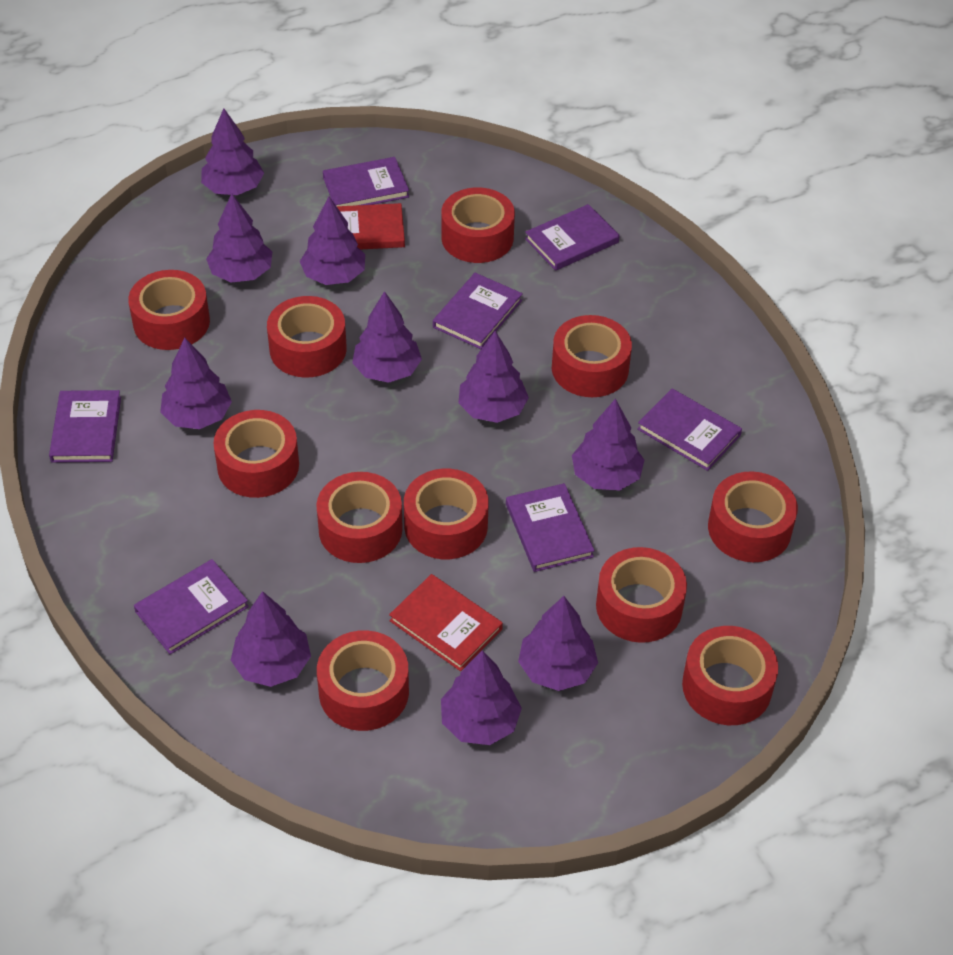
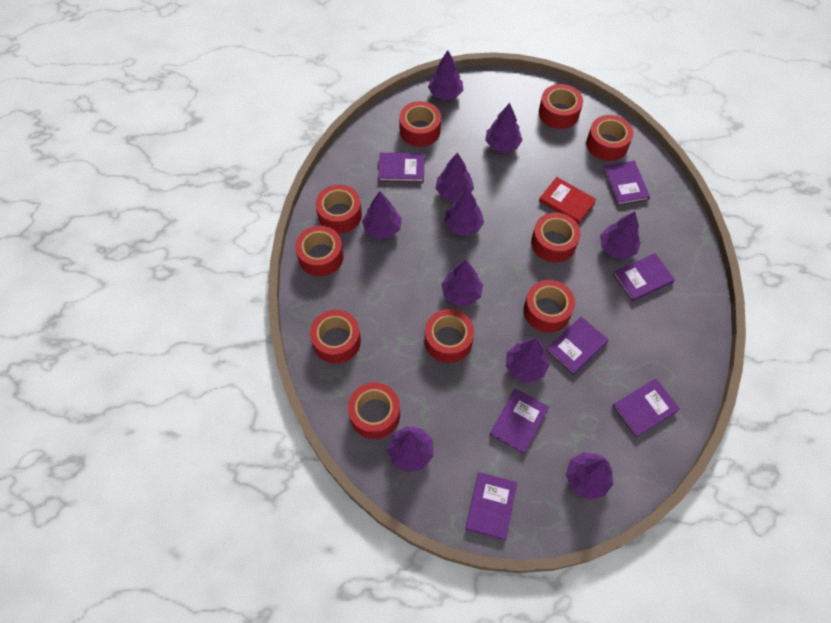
red book: 2 -> 1
red tape: 11 -> 10

